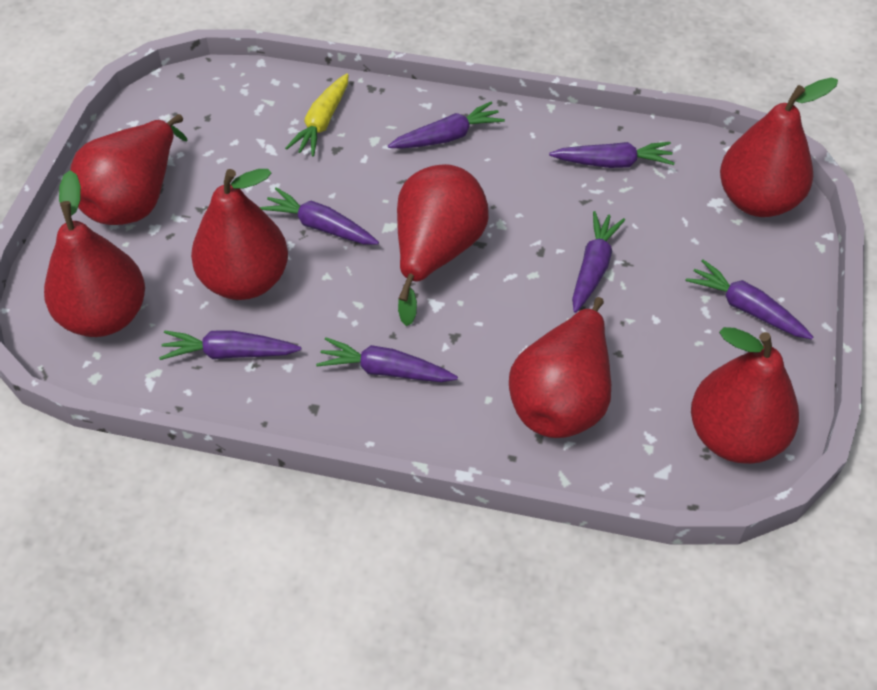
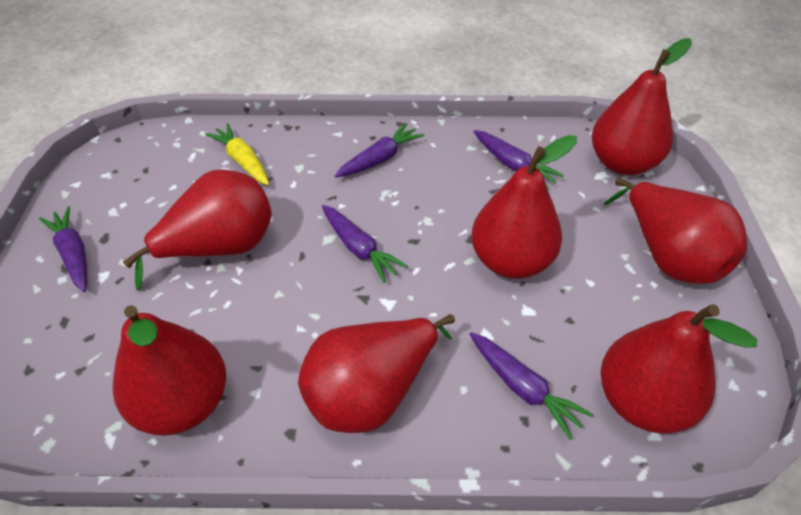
purple carrot: 7 -> 5

